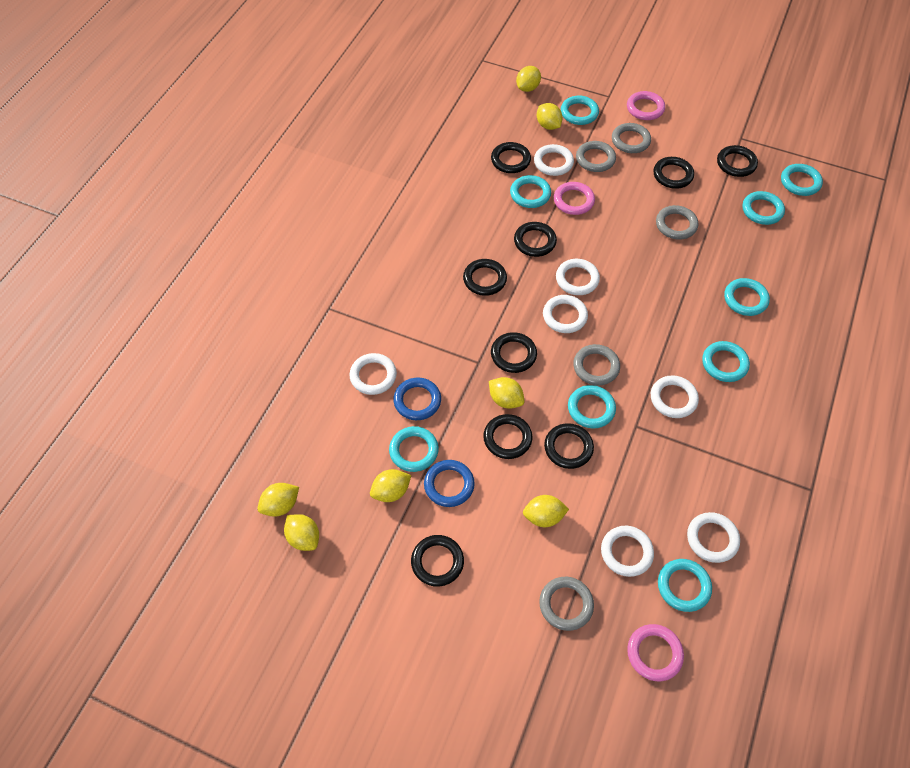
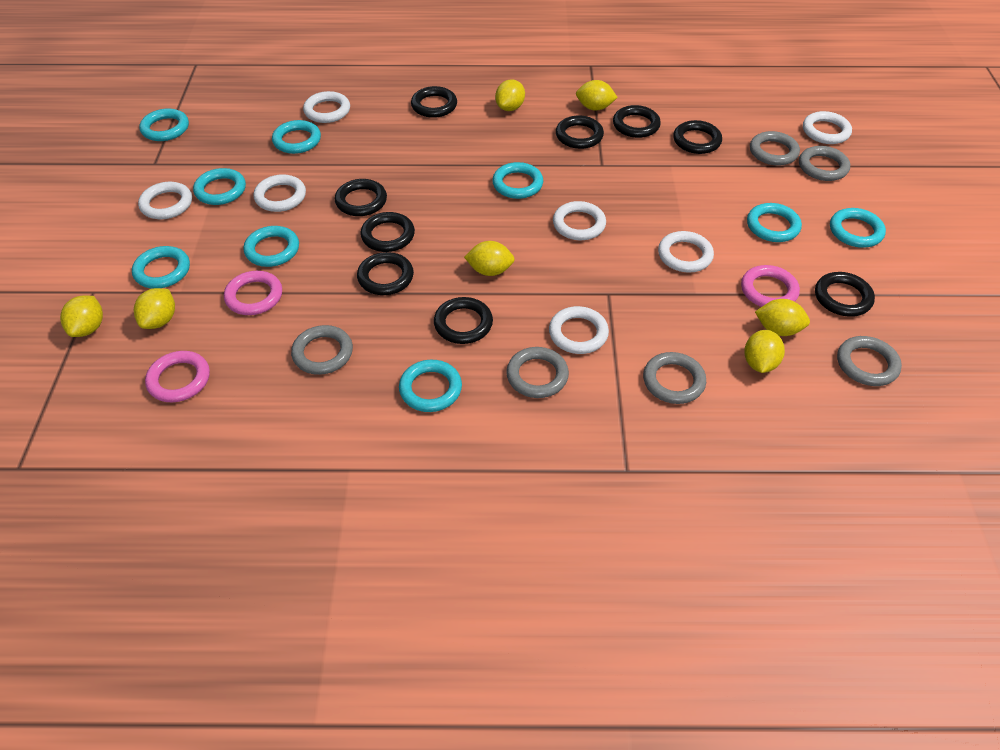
blue ring: 2 -> 0
grey ring: 5 -> 6

